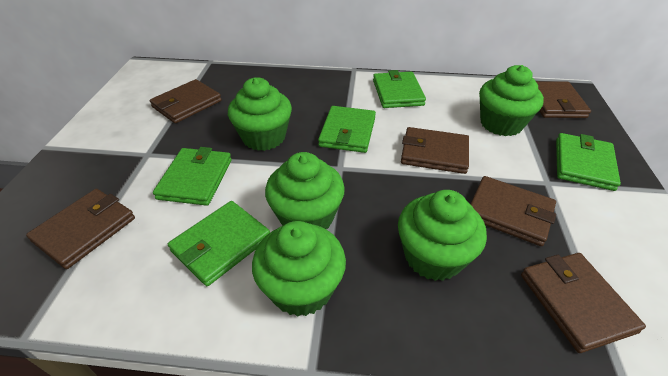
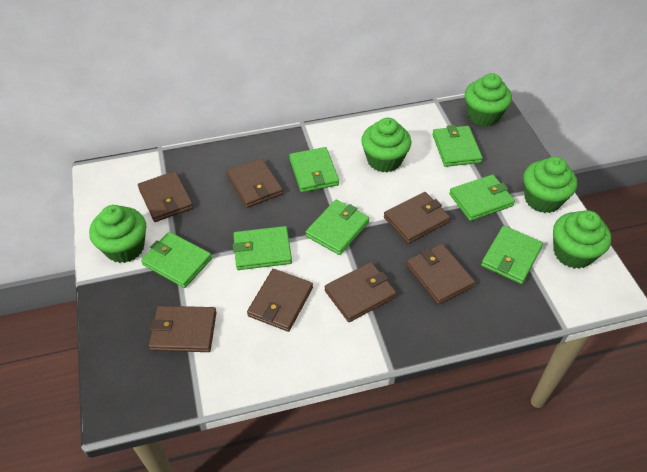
brown wallet: 6 -> 7
green wallet: 5 -> 7

